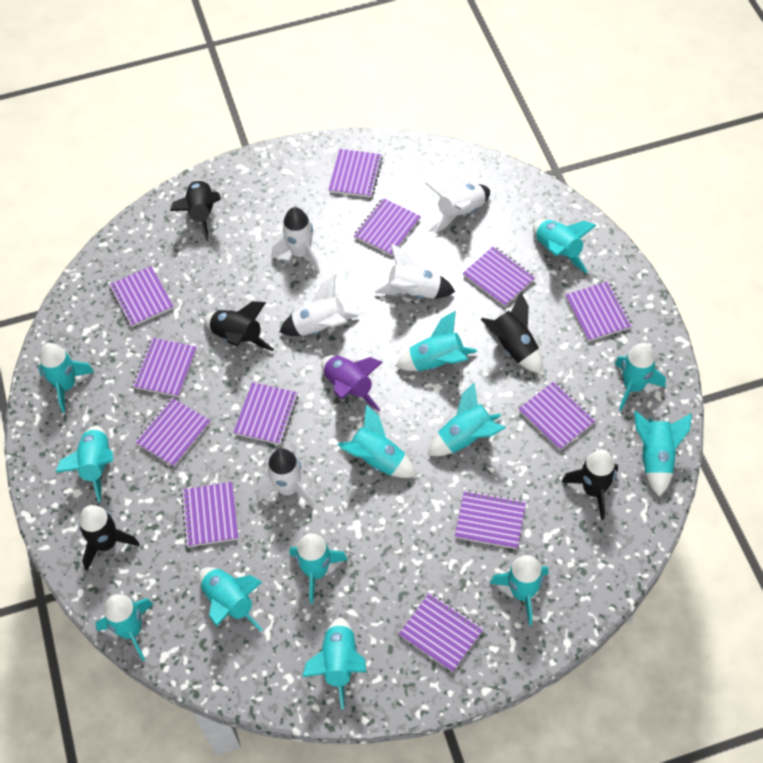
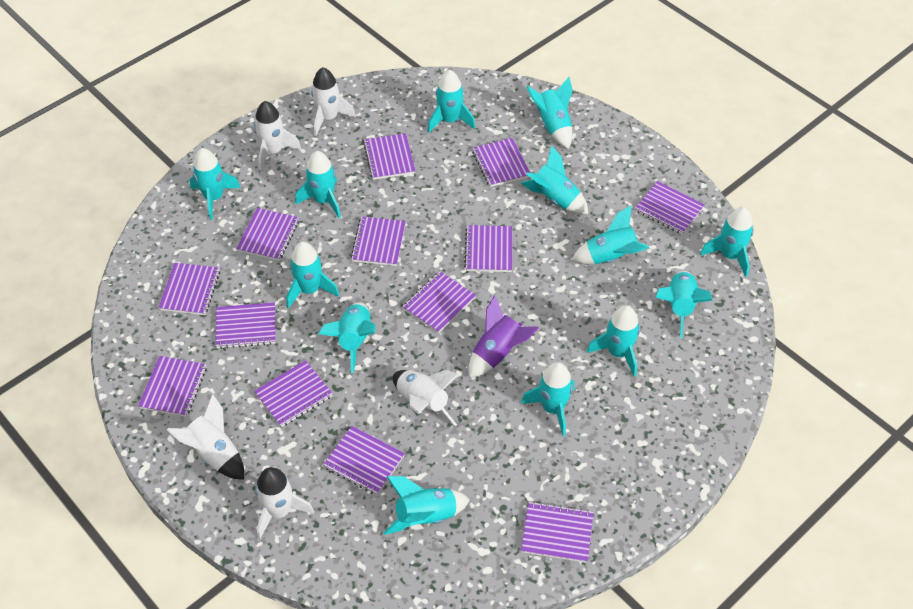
black rocket: 5 -> 0
purple notebook: 12 -> 13

